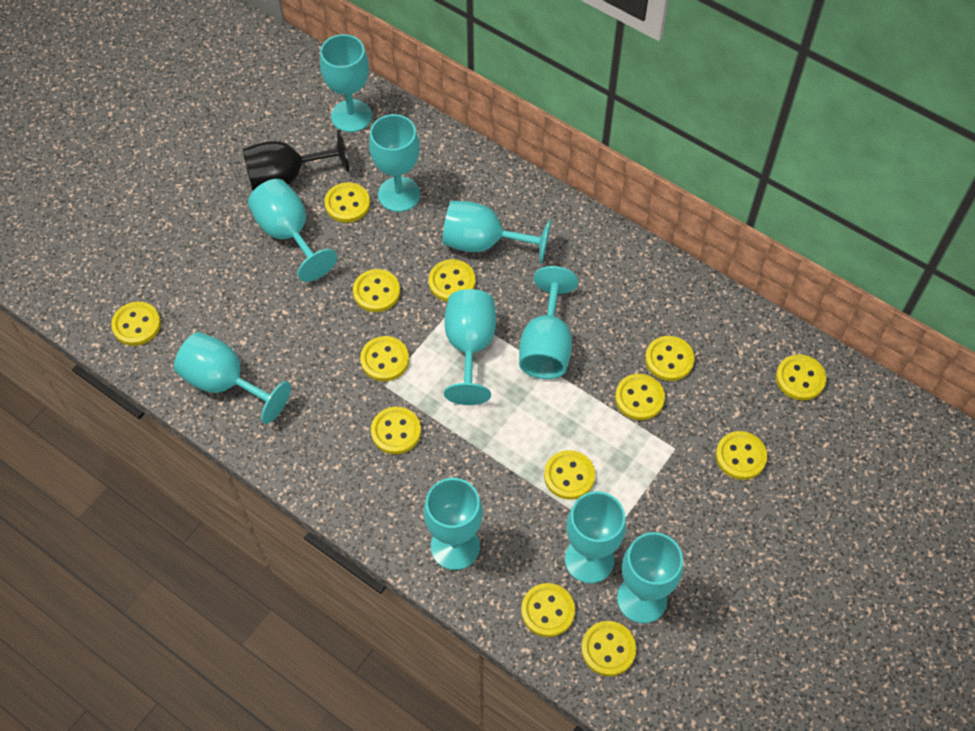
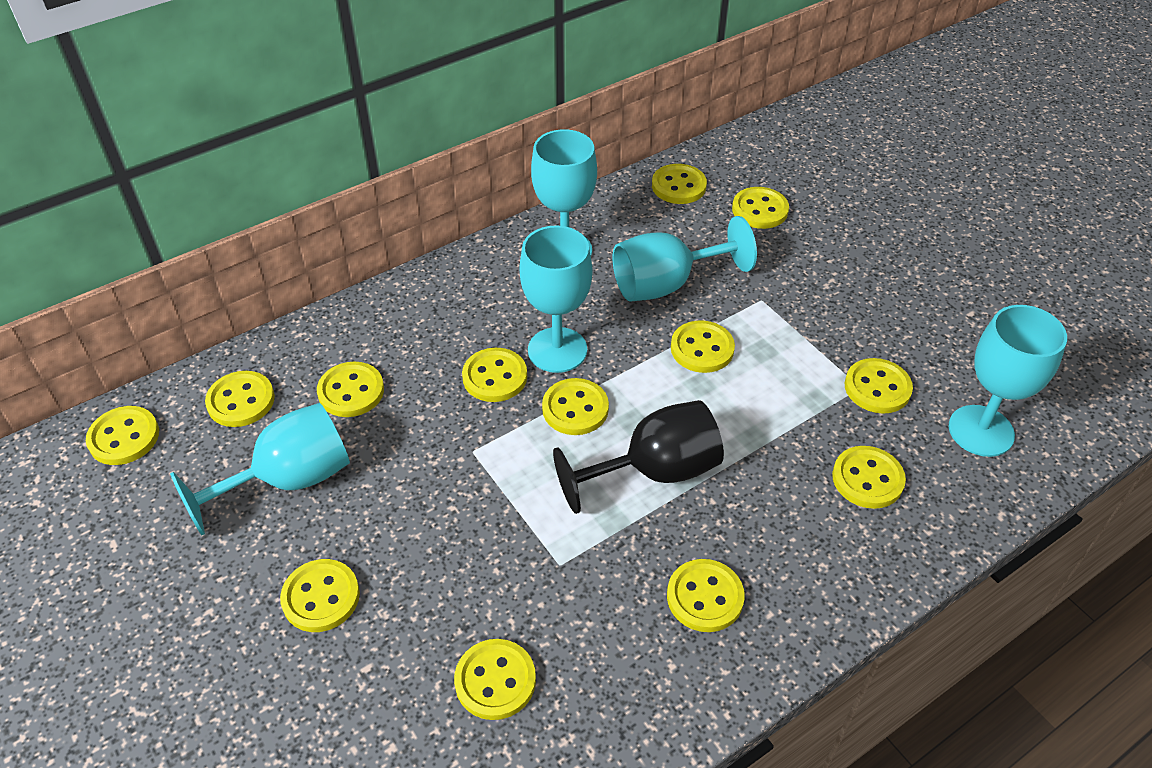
turquoise goblet: 10 -> 5

